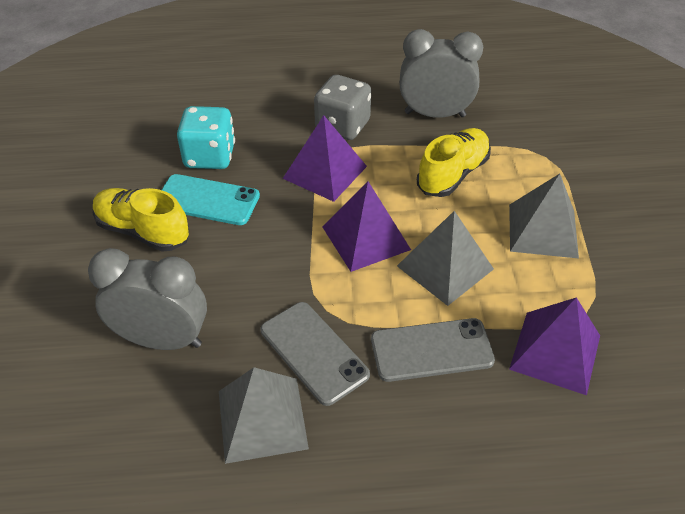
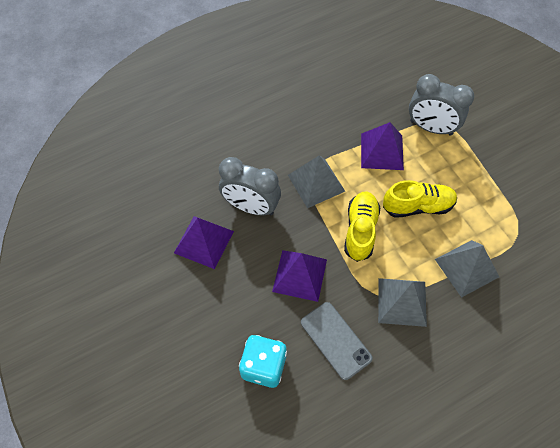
grey dice: 1 -> 0
grey phone: 2 -> 1
turquoise phone: 1 -> 0

